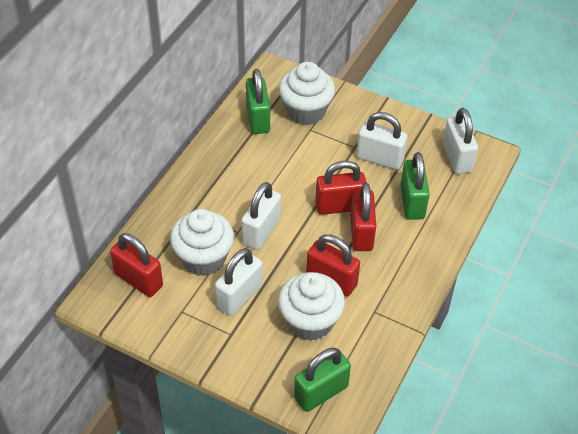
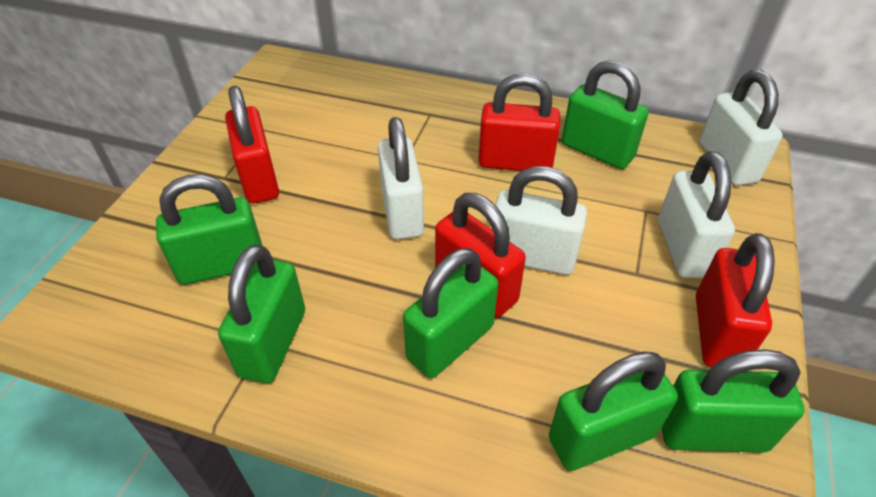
green padlock: 3 -> 6
white cupcake: 3 -> 0

